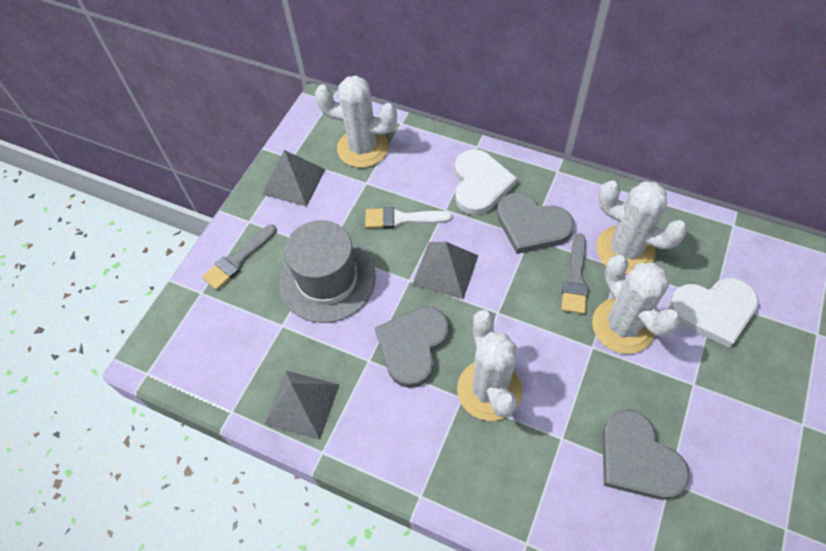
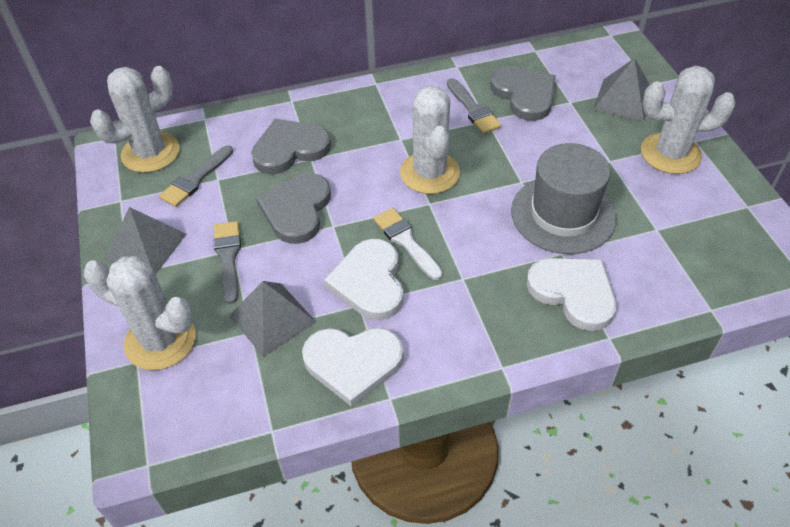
grey brush: 2 -> 3
white heart: 2 -> 3

